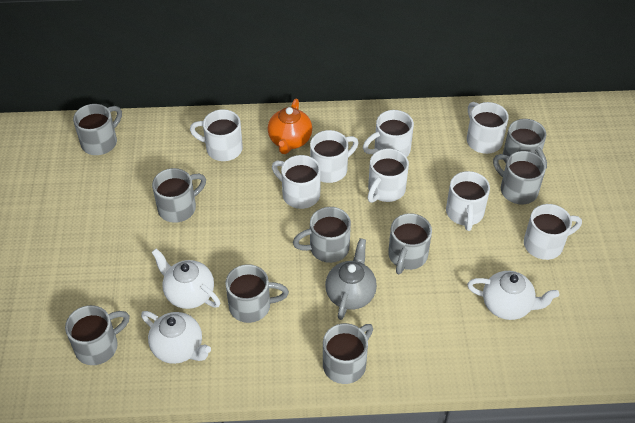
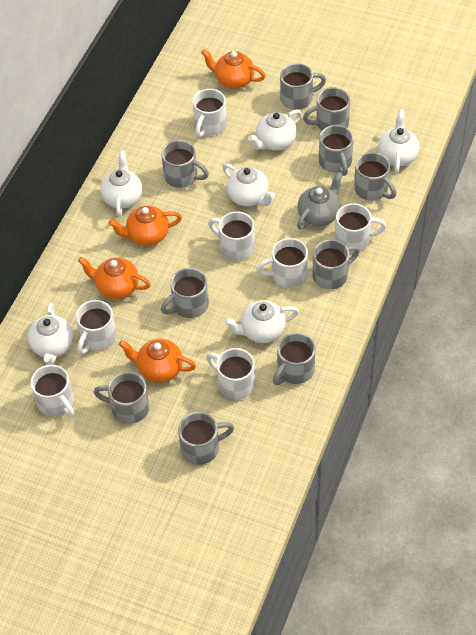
grey mug: 9 -> 10
orange teapot: 1 -> 4
white mug: 8 -> 7
white teapot: 3 -> 6

